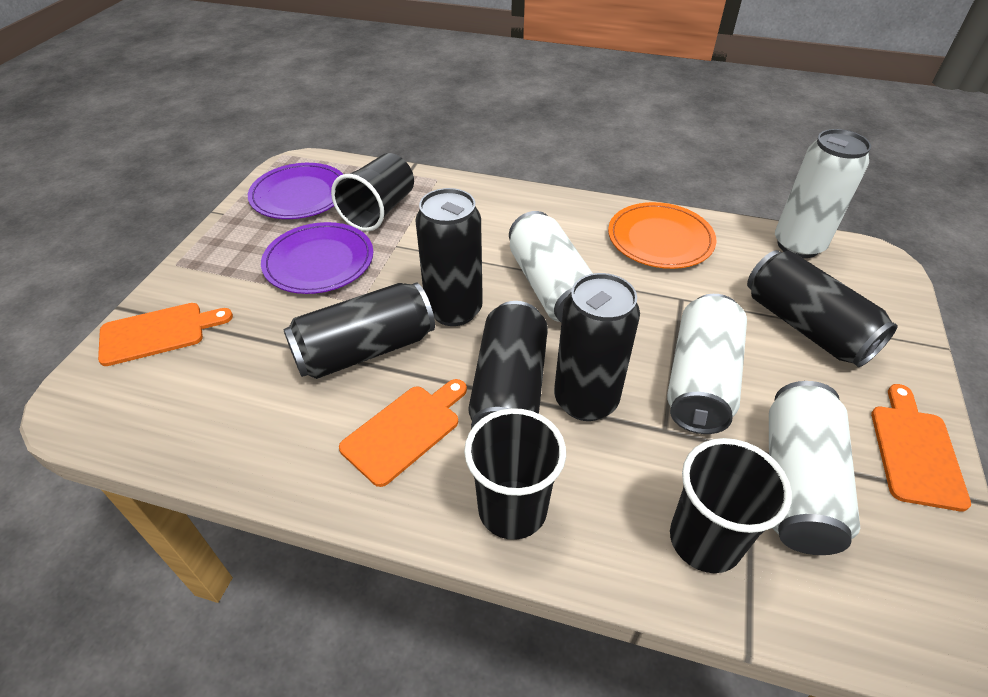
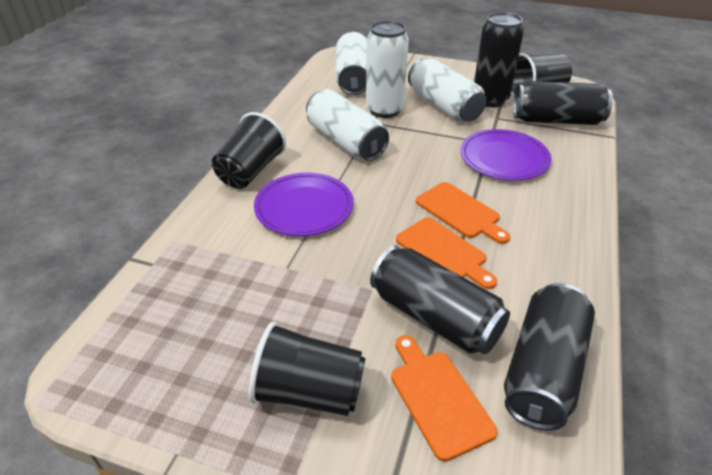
black can: 5 -> 4
orange plate: 1 -> 0

